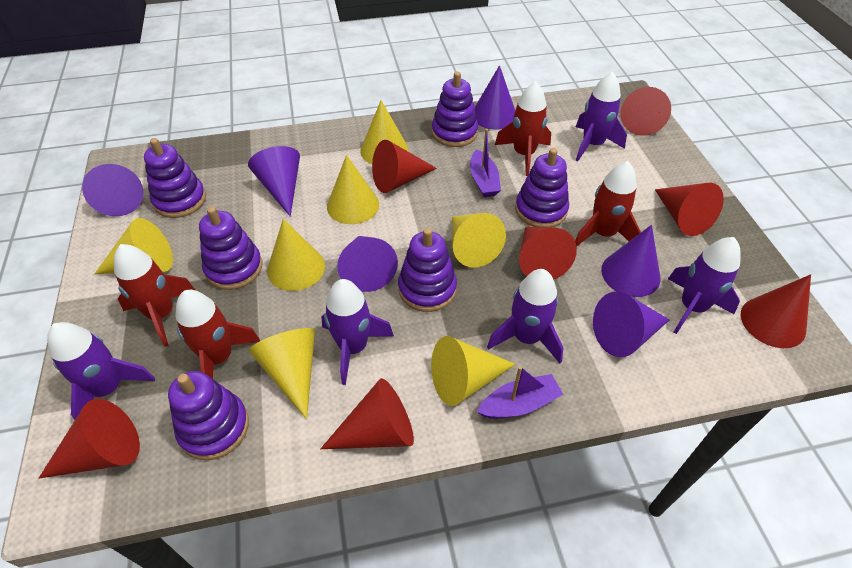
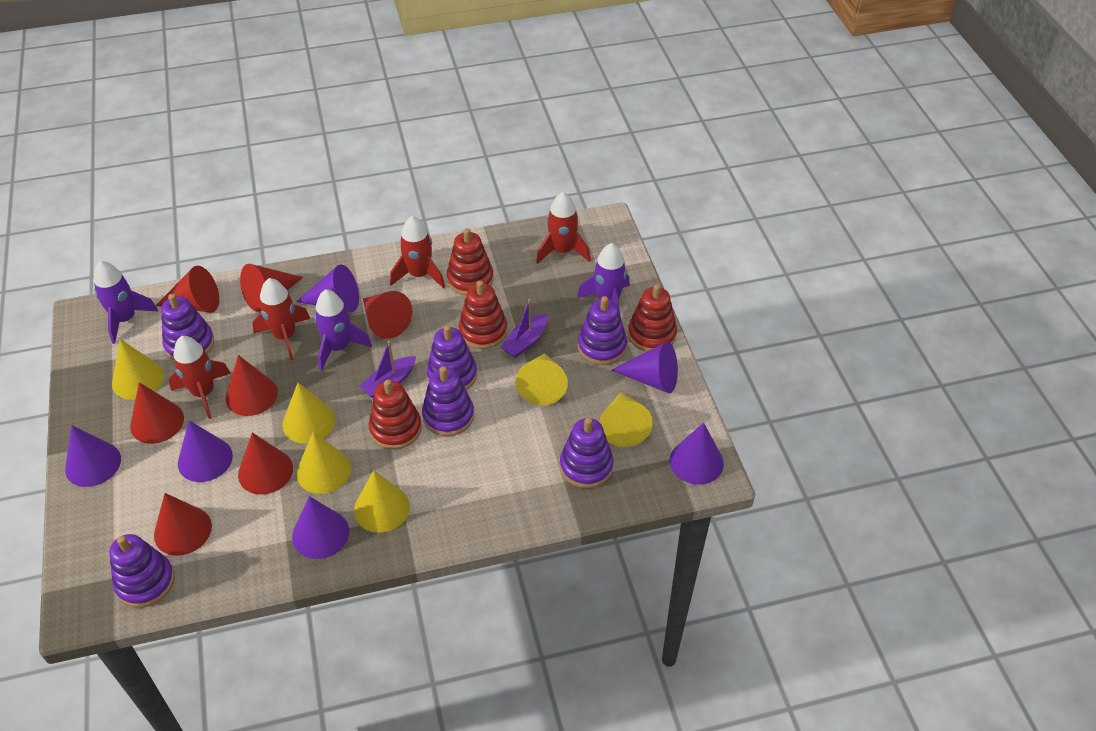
purple rocket: 5 -> 3
red stacking toy: 0 -> 4
yellow cone: 7 -> 6

